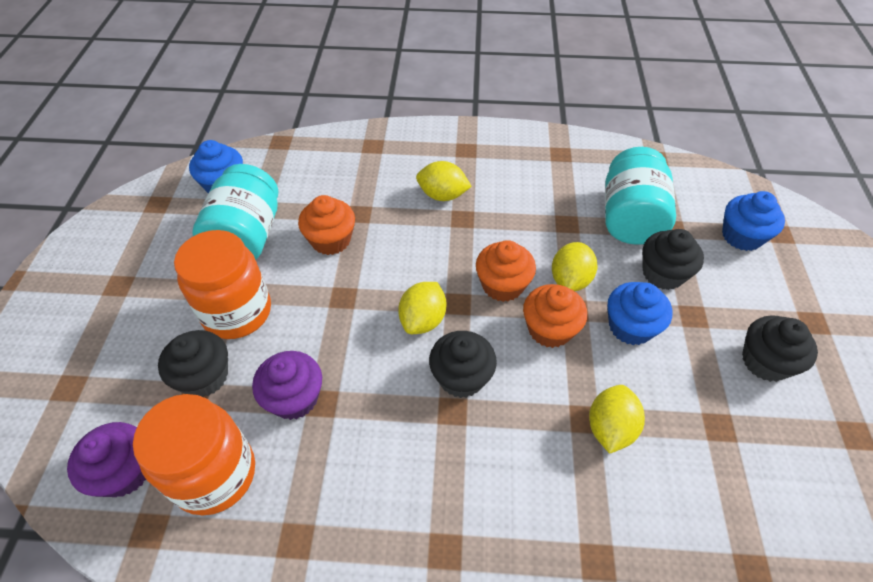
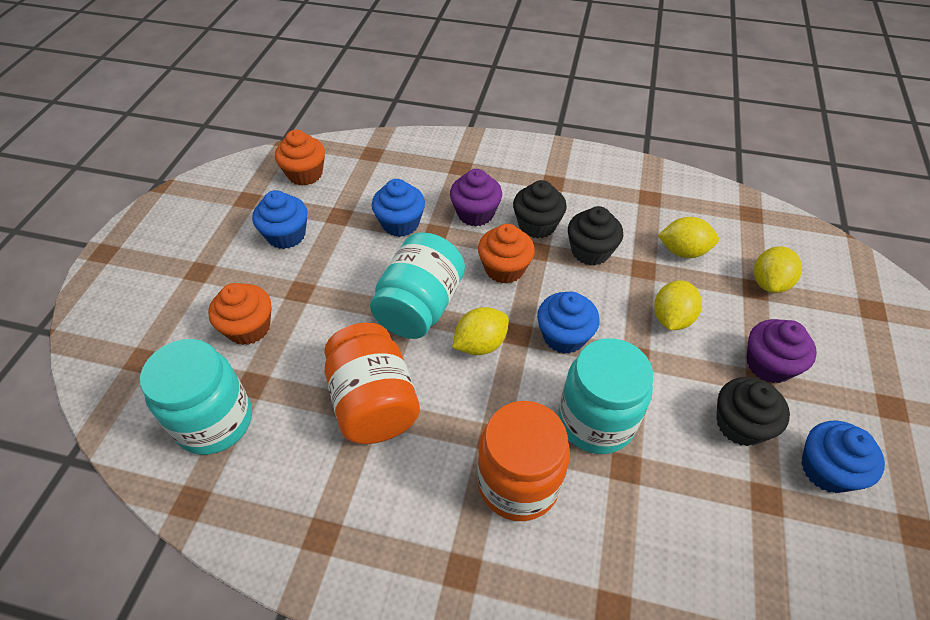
black cupcake: 4 -> 3
blue cupcake: 3 -> 4
turquoise jar: 2 -> 3

